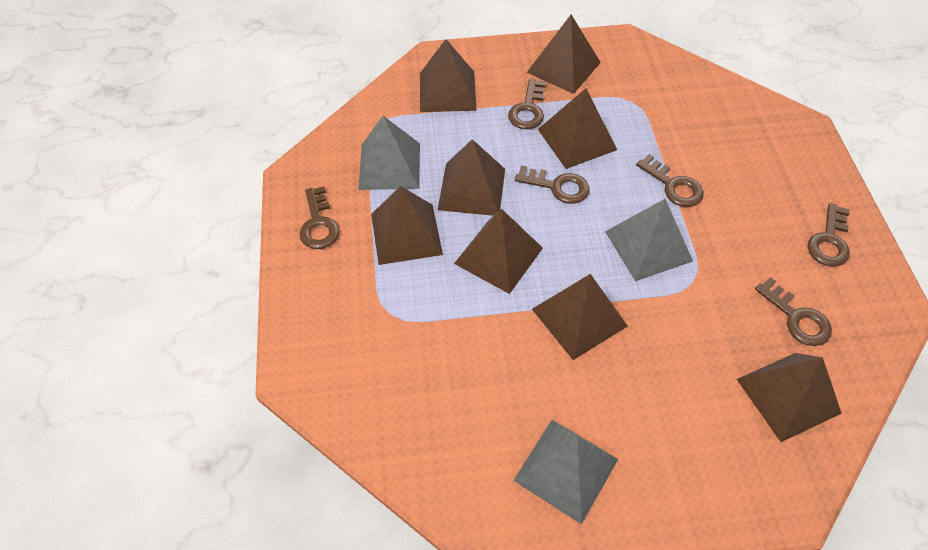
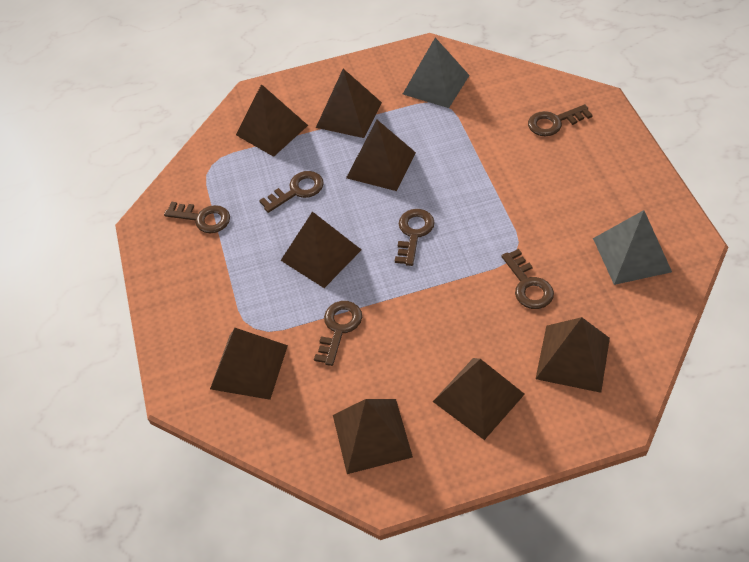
grey pyramid: 3 -> 2

